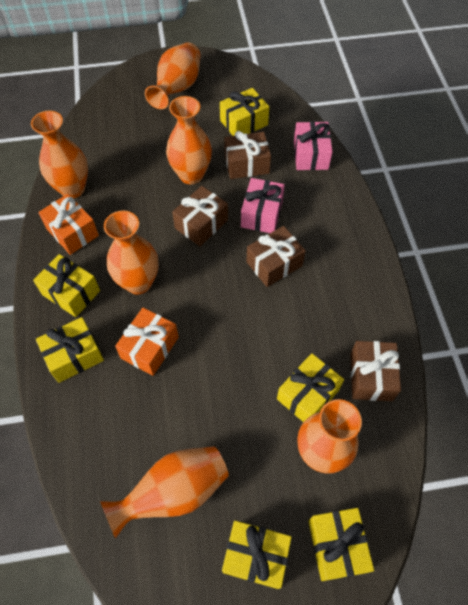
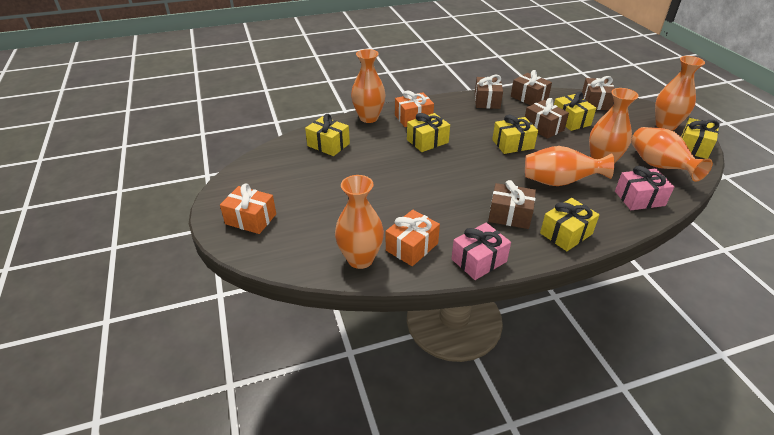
brown gift: 4 -> 5
orange gift: 2 -> 3

